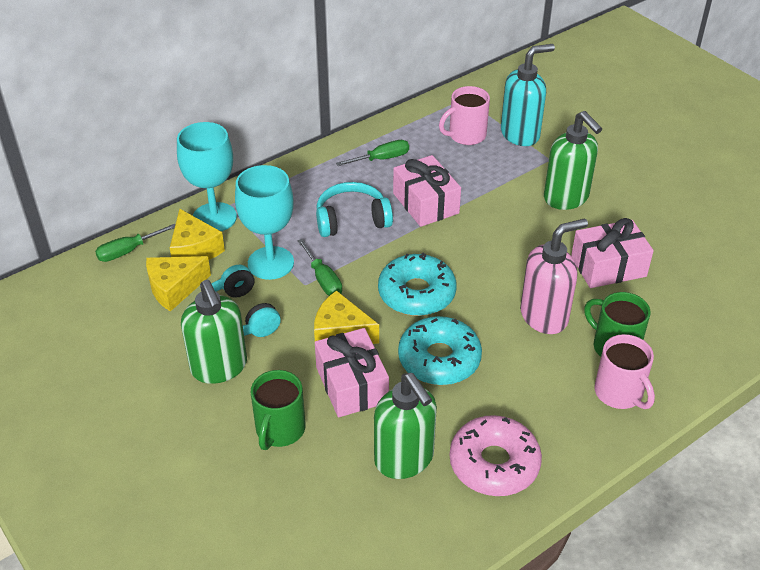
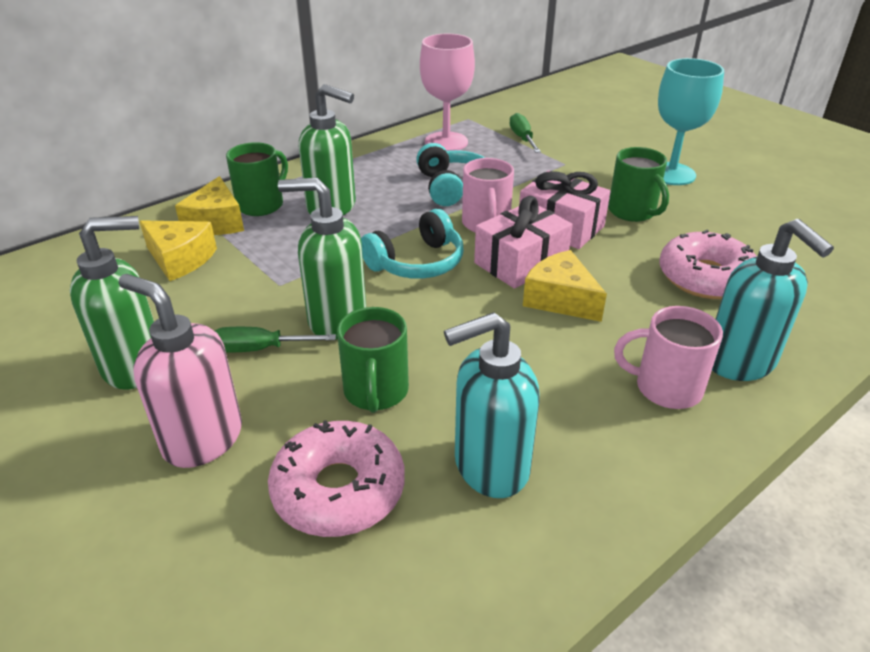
green mug: 2 -> 3
green screwdriver: 3 -> 2
pink donut: 1 -> 2
pink gift: 3 -> 2
pink goblet: 0 -> 1
turquoise donut: 2 -> 0
turquoise goblet: 2 -> 1
turquoise soap dispenser: 1 -> 2

